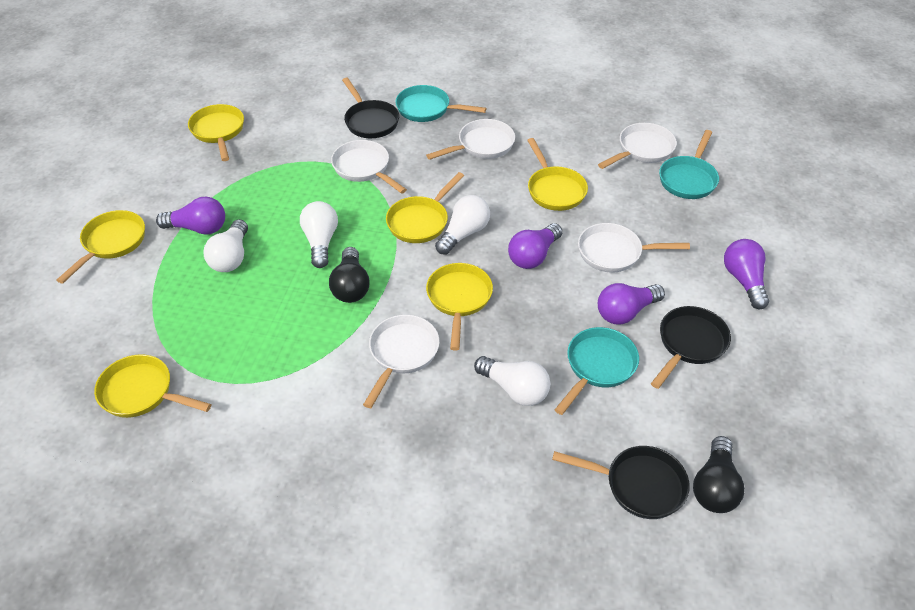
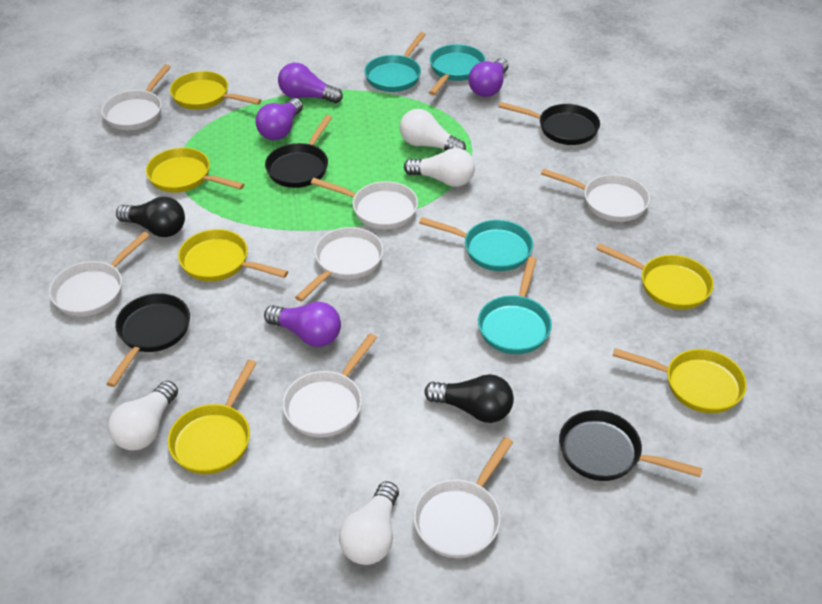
black pan: 3 -> 4
turquoise pan: 3 -> 4
white pan: 5 -> 7

